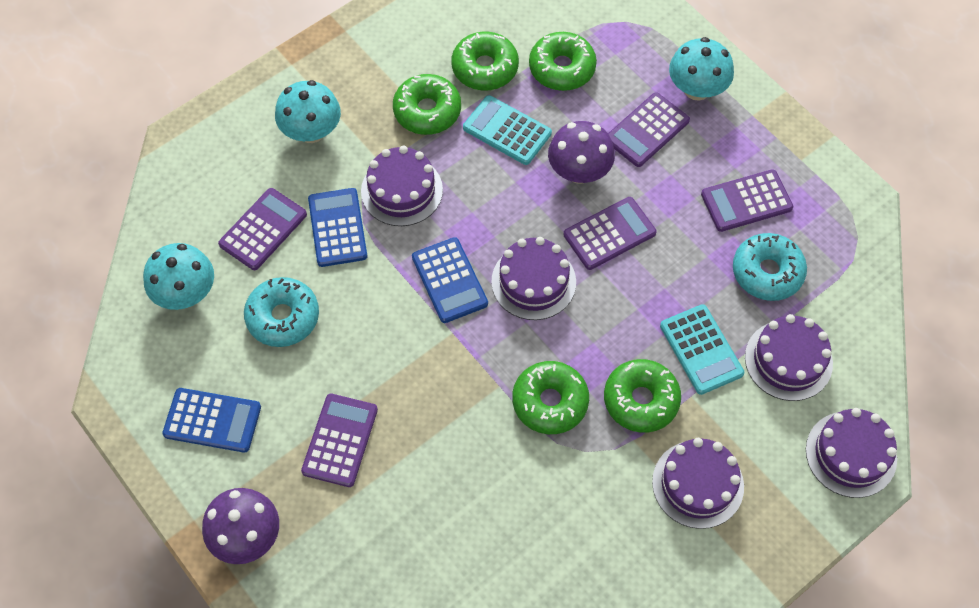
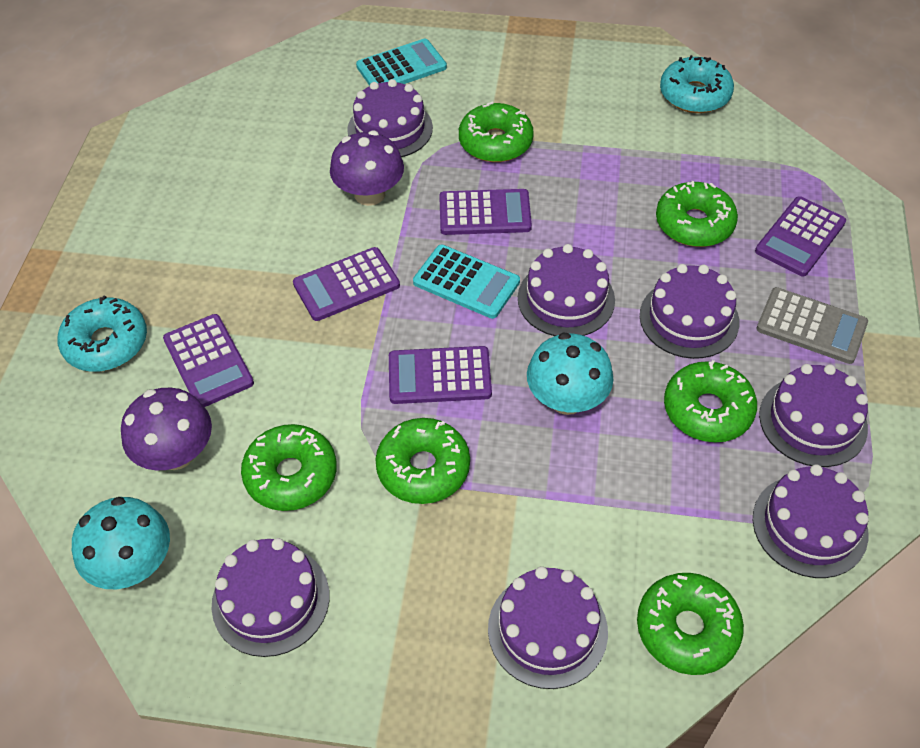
blue calculator: 3 -> 0
green donut: 5 -> 6
grey calculator: 0 -> 1
purple cake: 5 -> 7
turquoise mushroom: 3 -> 2

